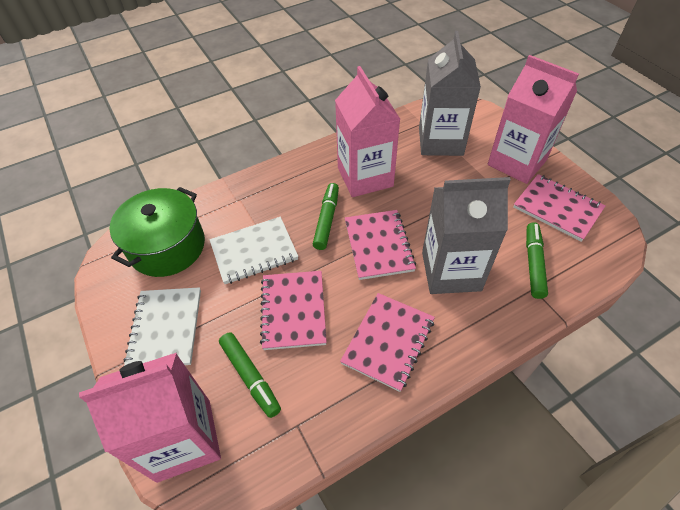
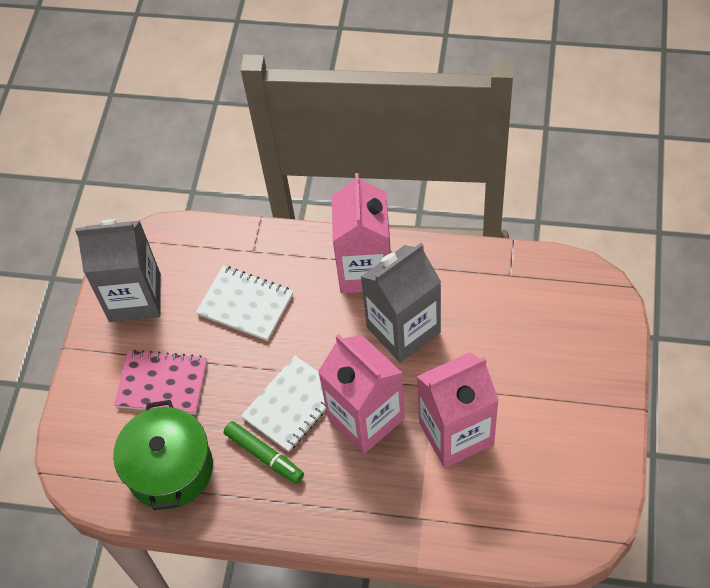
green marker: 3 -> 1
pink notebook: 4 -> 1

